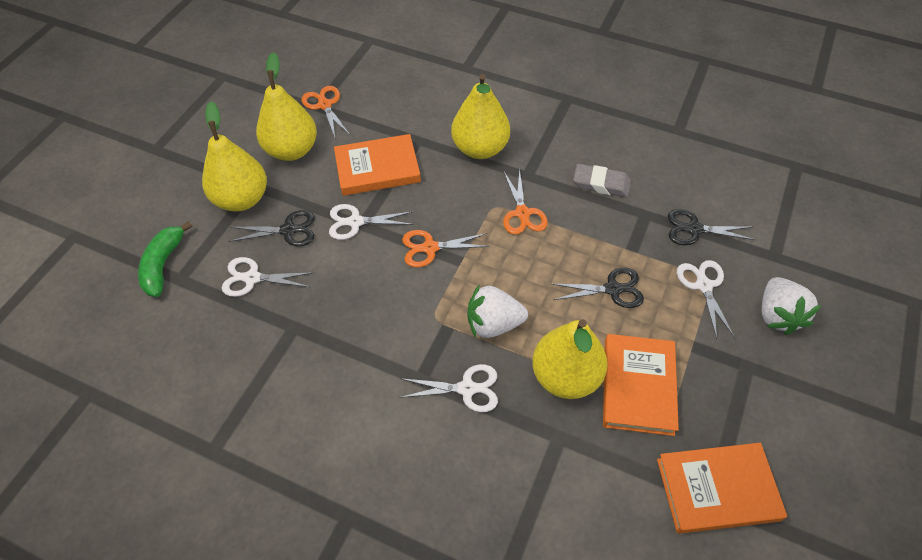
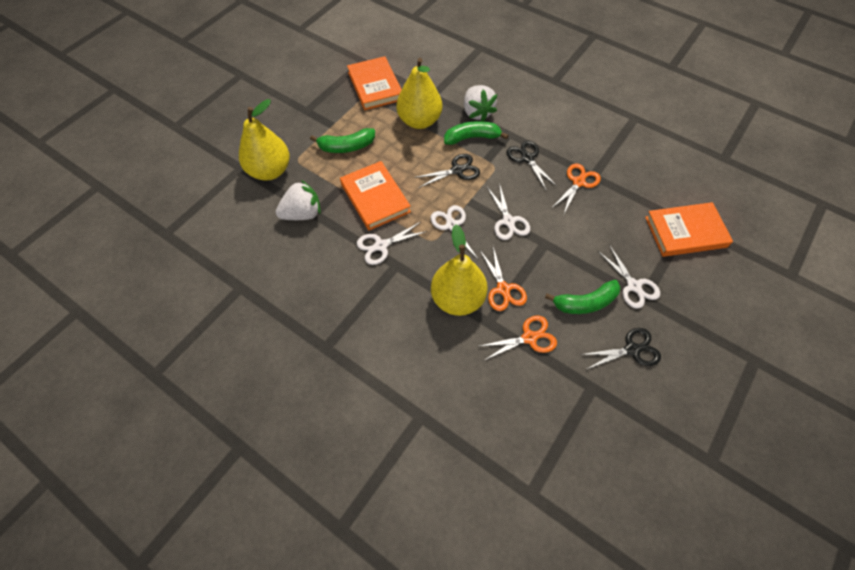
green banana: 1 -> 3
grey eraser: 1 -> 0
yellow pear: 4 -> 3

